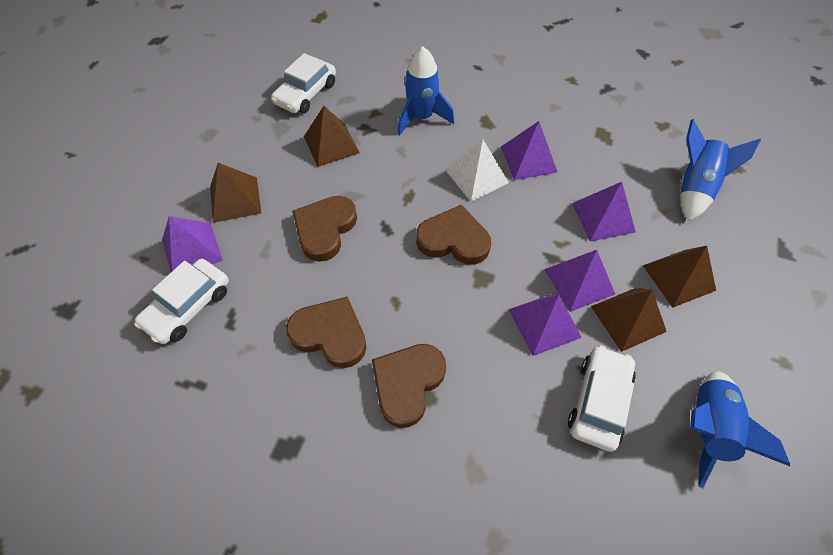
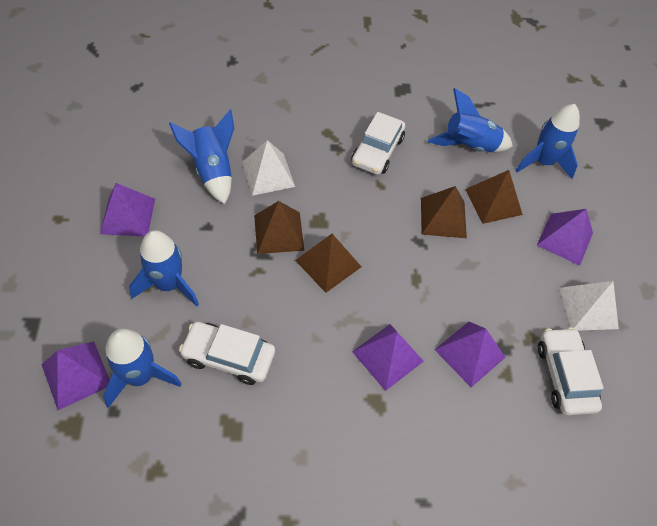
blue rocket: 3 -> 5
brown heart: 4 -> 0
white pyramid: 1 -> 2

